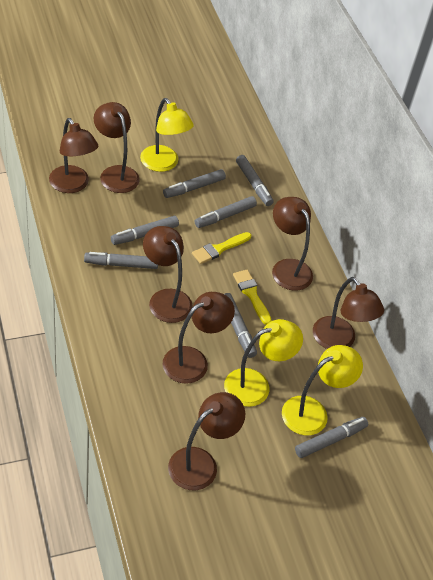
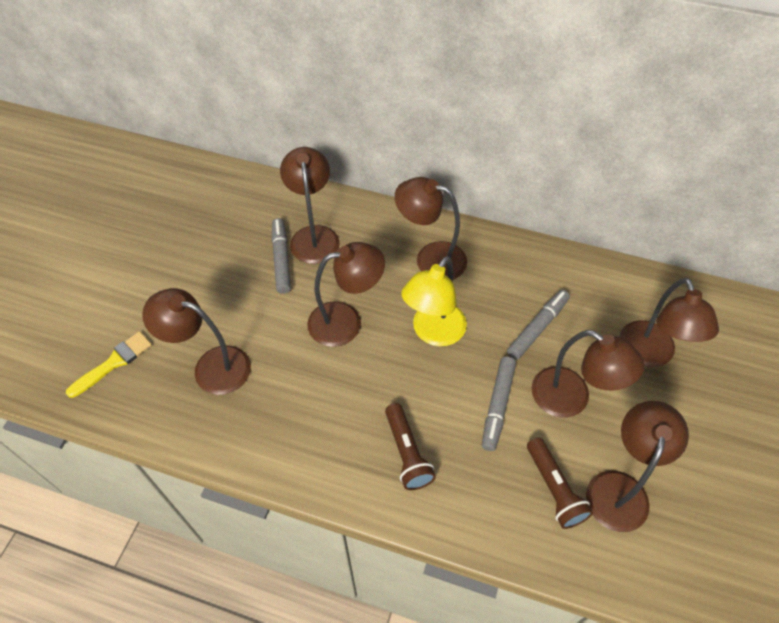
brown flashlight: 0 -> 2
grey marker: 7 -> 3
yellow brush: 2 -> 1
yellow lamp: 3 -> 1

